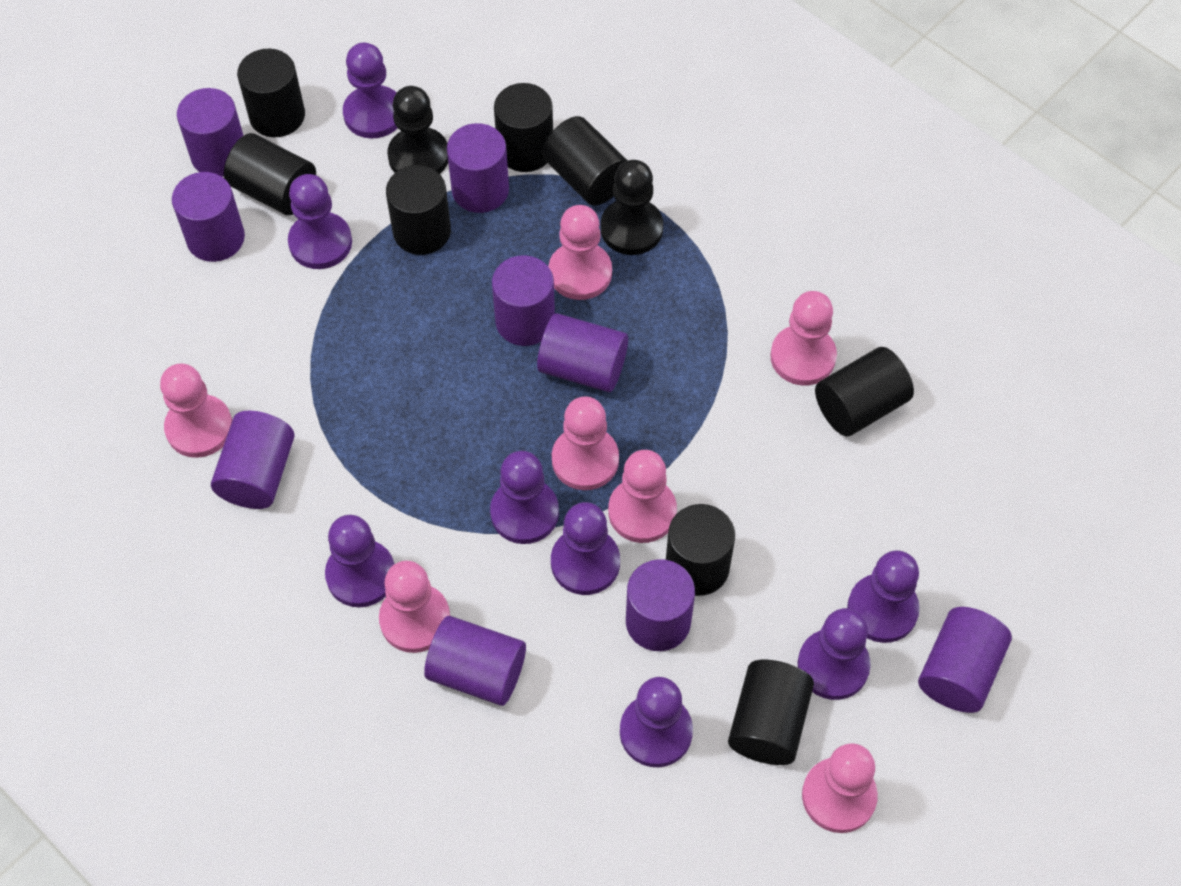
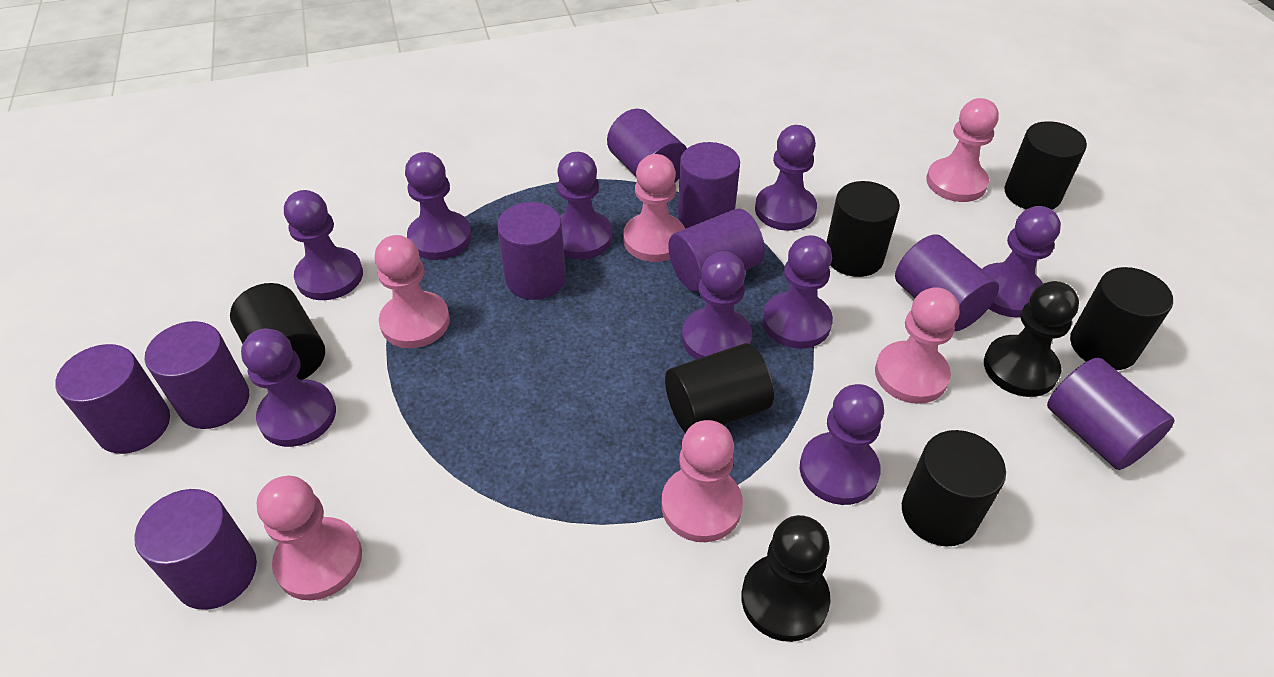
black cylinder: 8 -> 6
pink pawn: 7 -> 6
purple pawn: 8 -> 9

